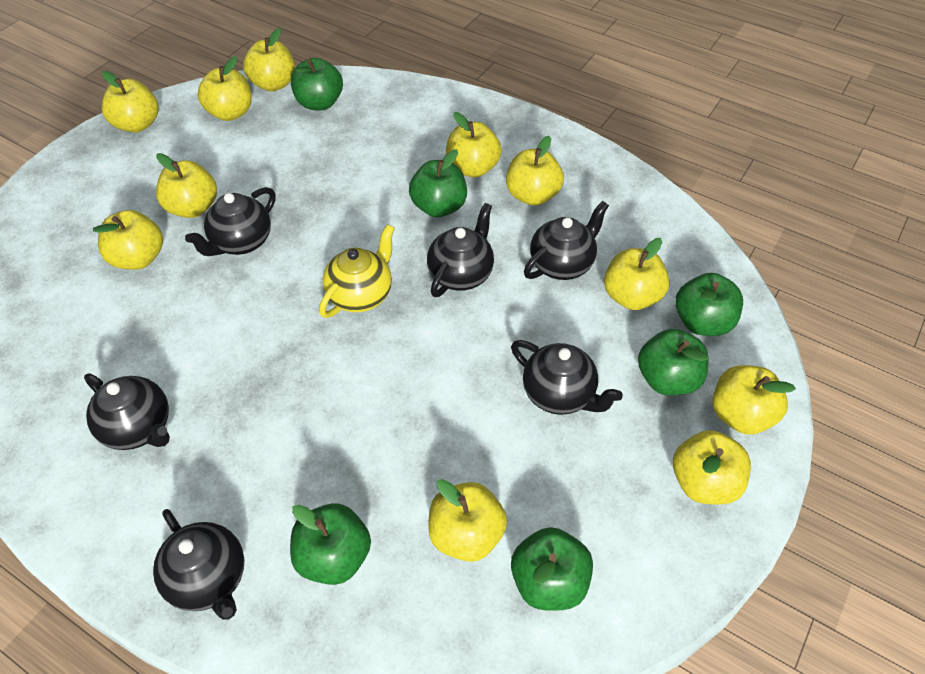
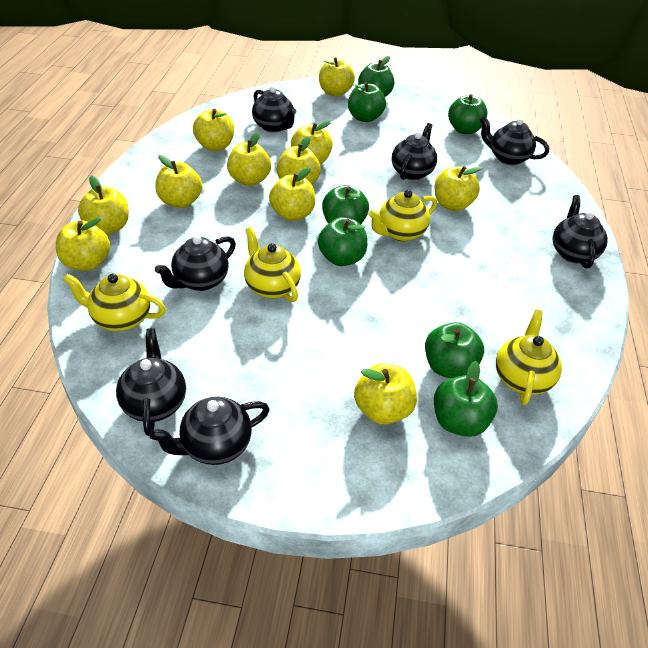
black teapot: 6 -> 7
green apple: 6 -> 7
yellow teapot: 1 -> 4

